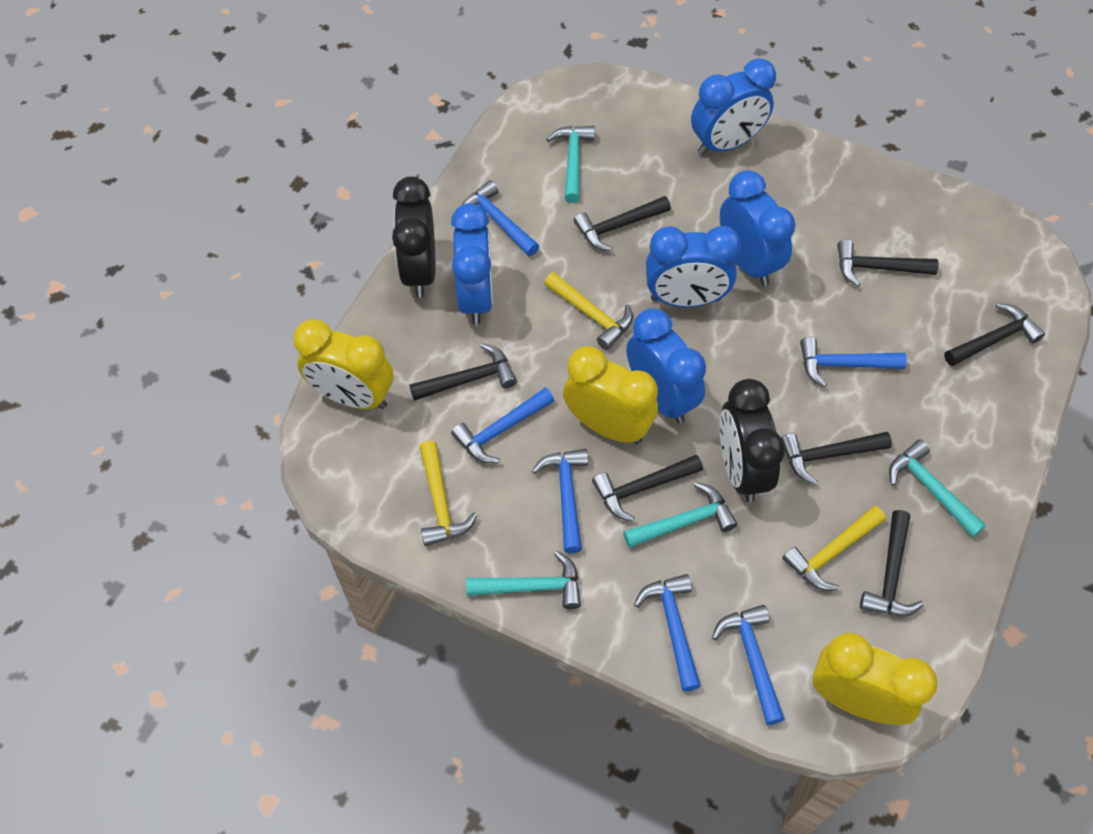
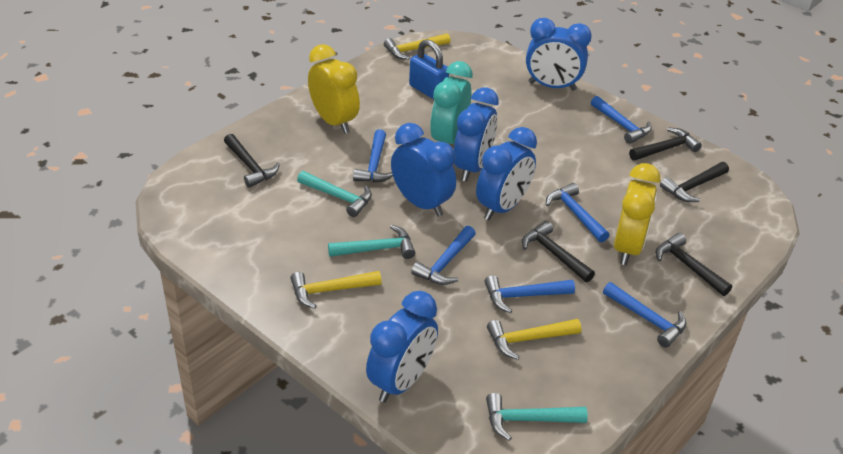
black clock: 2 -> 0
black hammer: 7 -> 5
blue padlock: 0 -> 1
turquoise clock: 0 -> 1
turquoise hammer: 4 -> 3
yellow clock: 3 -> 2

